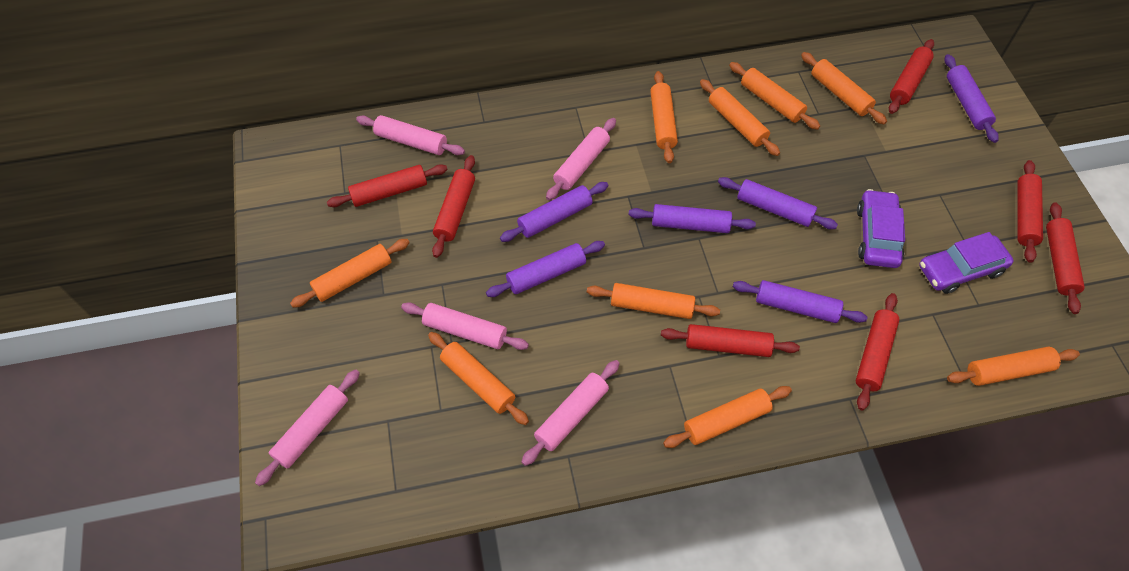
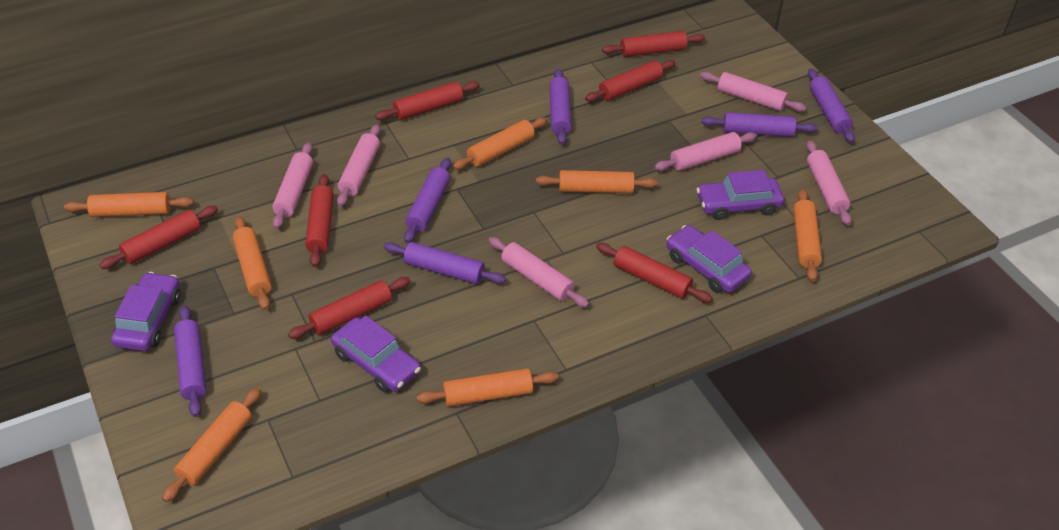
orange rolling pin: 9 -> 7
pink rolling pin: 5 -> 6
purple car: 2 -> 4

